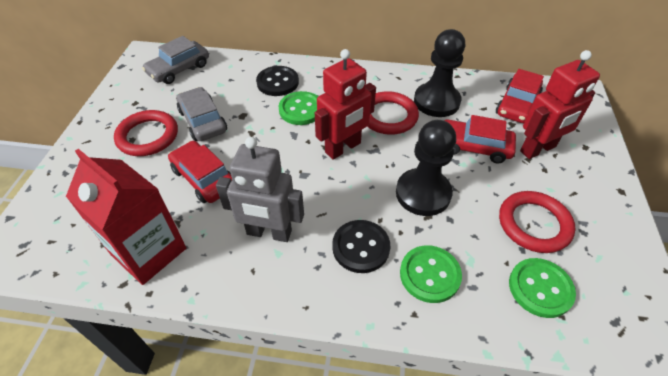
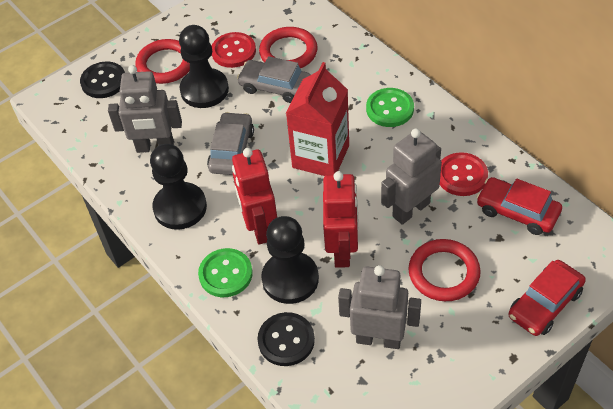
black pawn: 2 -> 3
green button: 3 -> 2
grey robot: 1 -> 3
red button: 0 -> 2
red car: 3 -> 2

